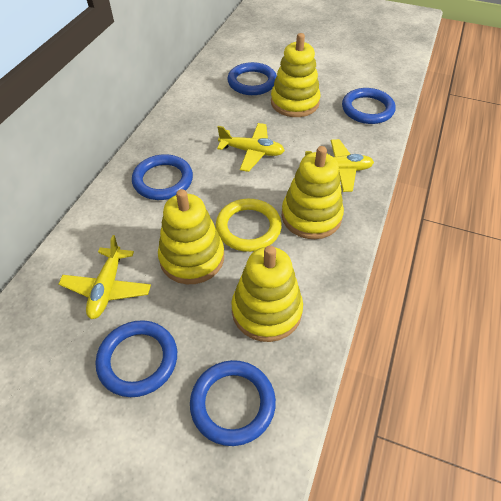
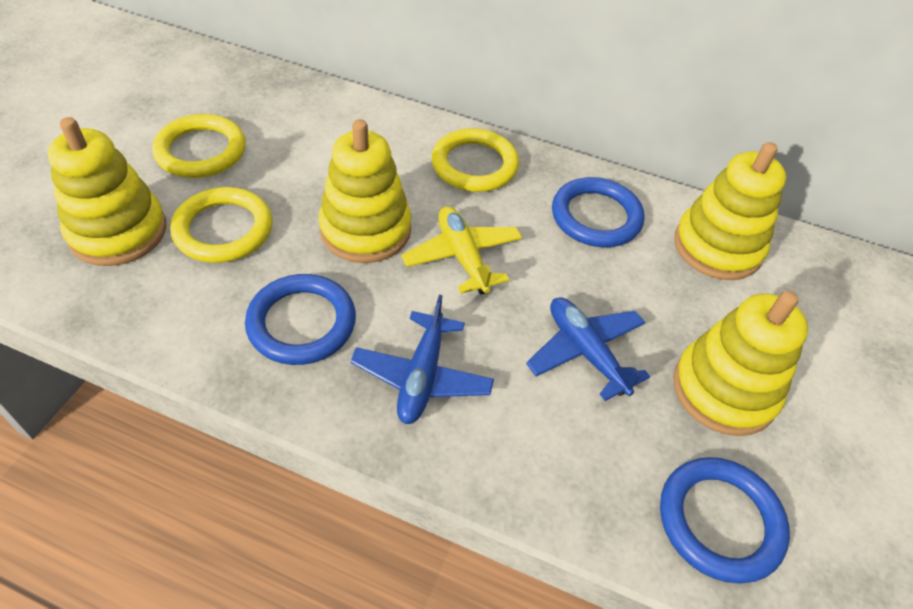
blue plane: 0 -> 2
blue ring: 5 -> 3
yellow plane: 3 -> 1
yellow ring: 1 -> 3

